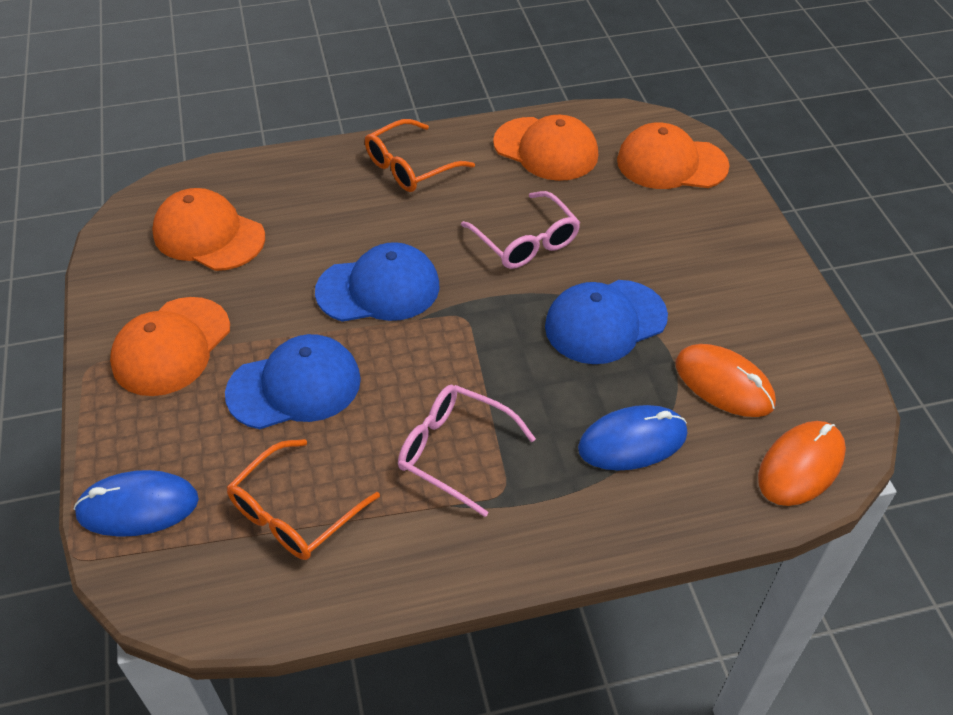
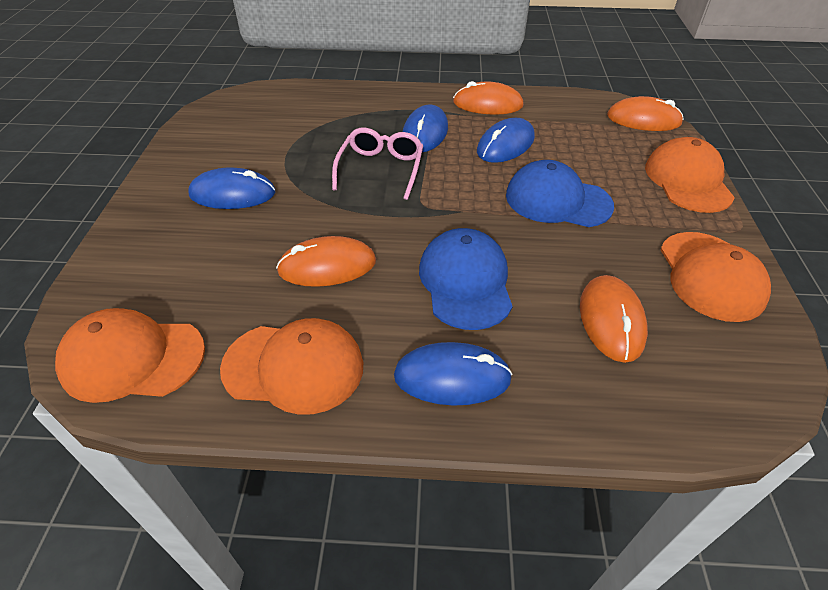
blue cap: 3 -> 2
blue mouse: 2 -> 4
orange glasses: 2 -> 0
orange mouse: 2 -> 4
pink glasses: 2 -> 1

